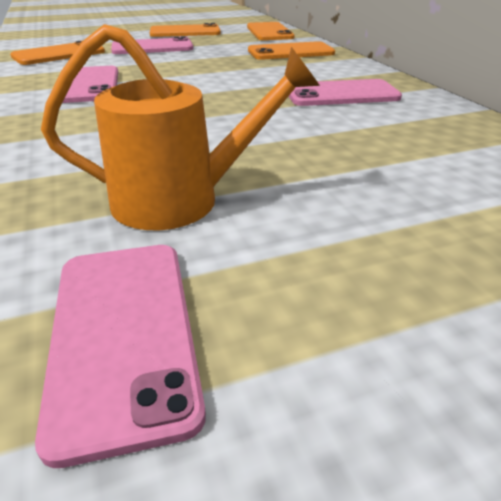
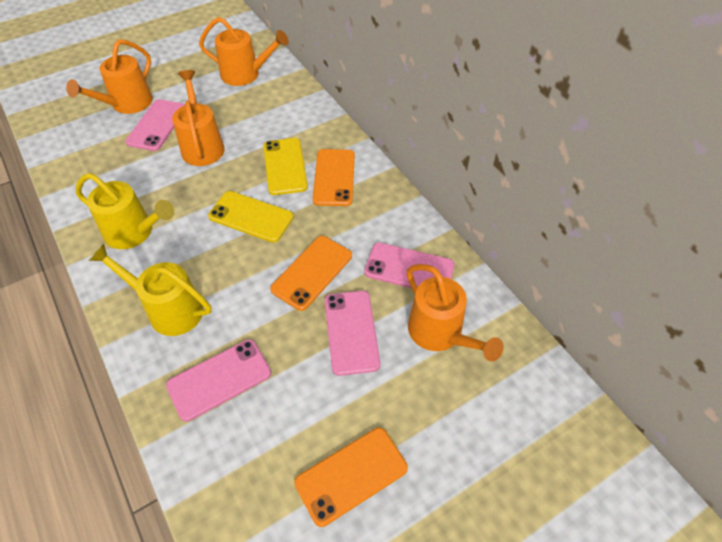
orange phone: 4 -> 3
orange watering can: 1 -> 4
yellow phone: 0 -> 2
yellow watering can: 0 -> 2

